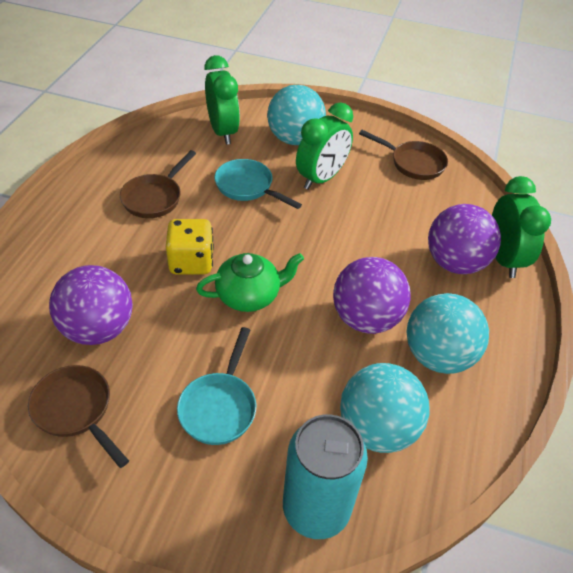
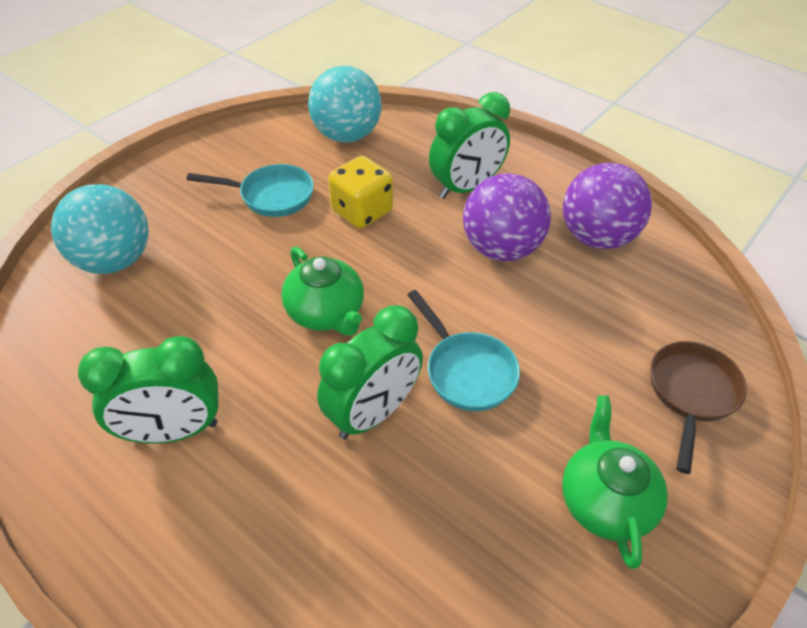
brown pan: 3 -> 1
green teapot: 1 -> 2
purple ball: 3 -> 2
turquoise ball: 3 -> 2
turquoise can: 1 -> 0

